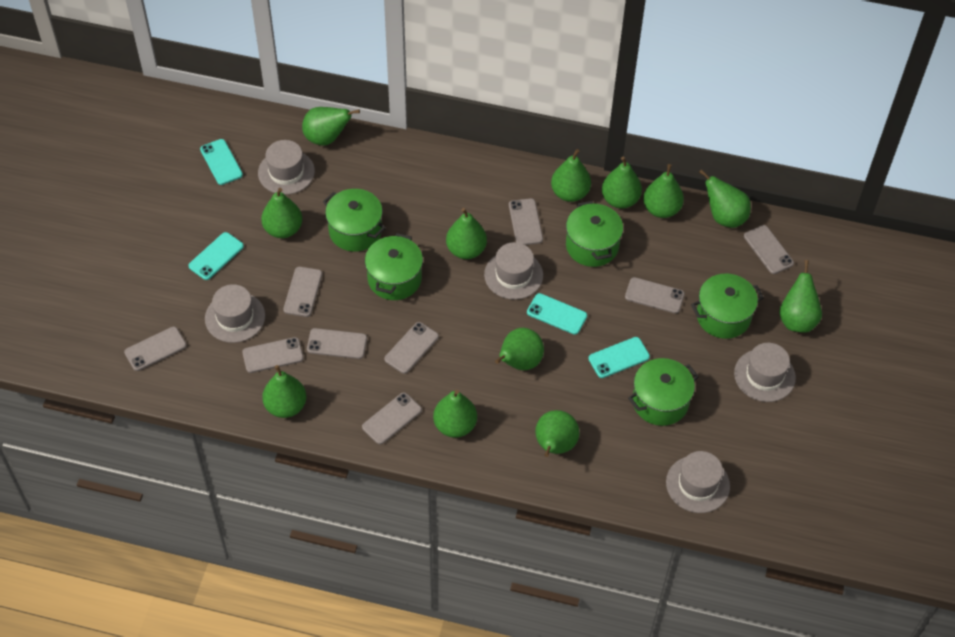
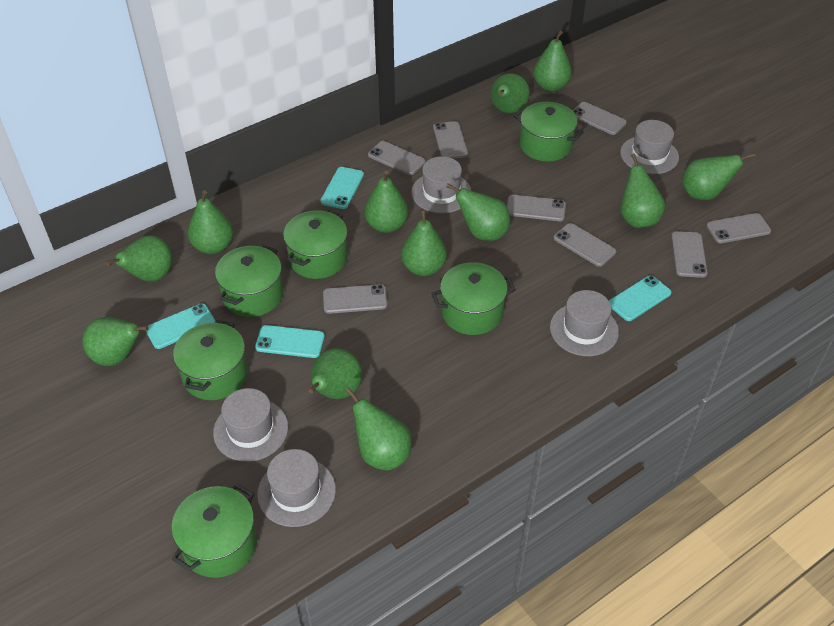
green pot: 5 -> 6
grey phone: 9 -> 8

